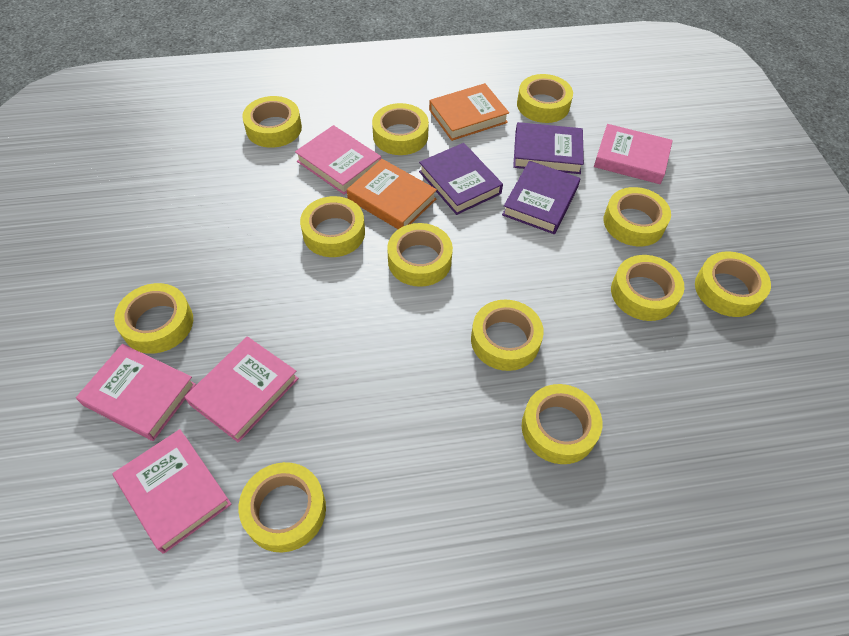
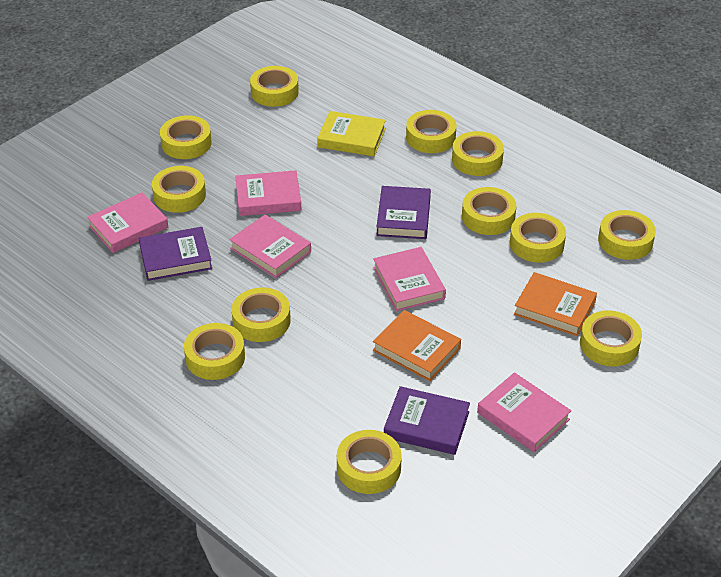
yellow book: 0 -> 1

